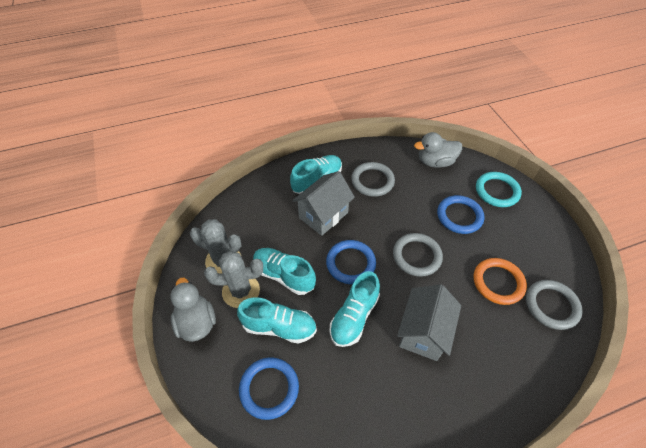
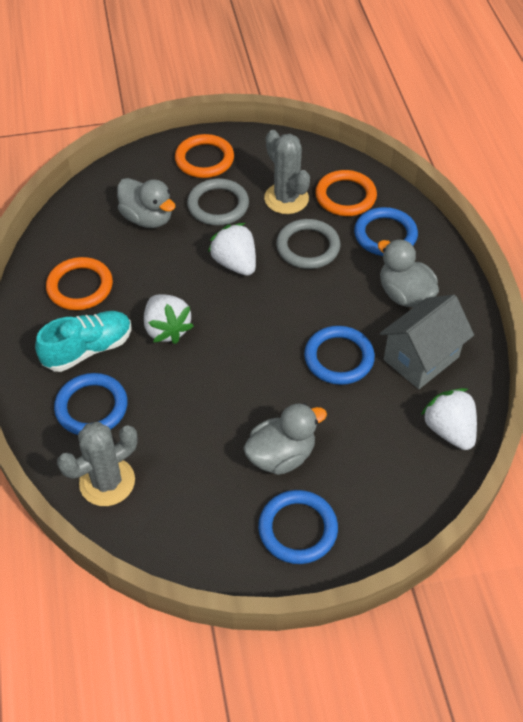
blue ring: 3 -> 4
grey duck: 2 -> 3
grey house: 2 -> 1
grey ring: 3 -> 2
orange ring: 1 -> 3
turquoise ring: 1 -> 0
turquoise shoe: 4 -> 1
white strawberry: 0 -> 3

